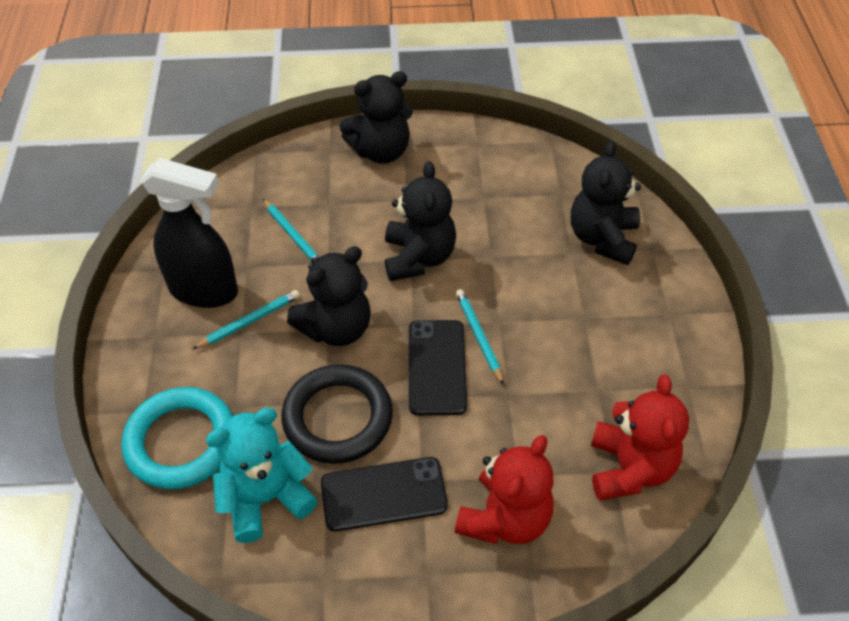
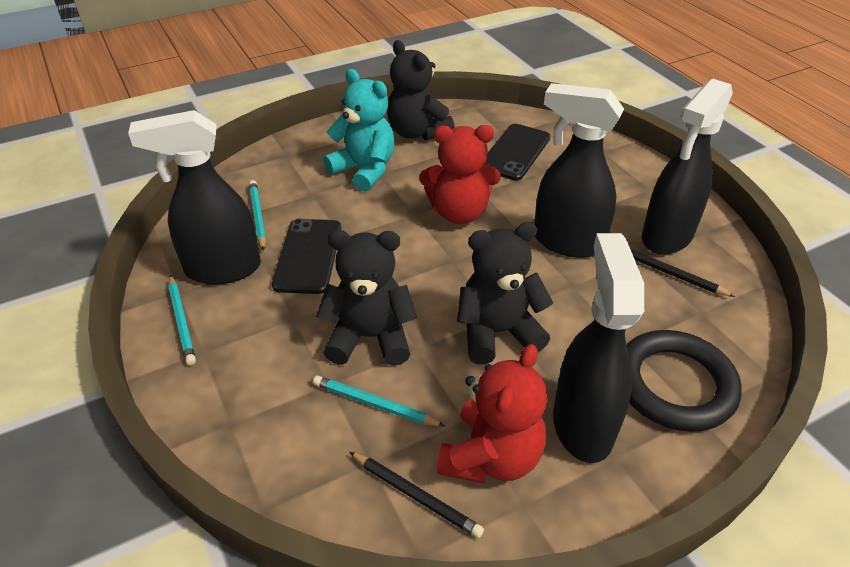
black pencil: 0 -> 2
black spray bottle: 1 -> 4
black teddy bear: 4 -> 3
turquoise ring: 1 -> 0

